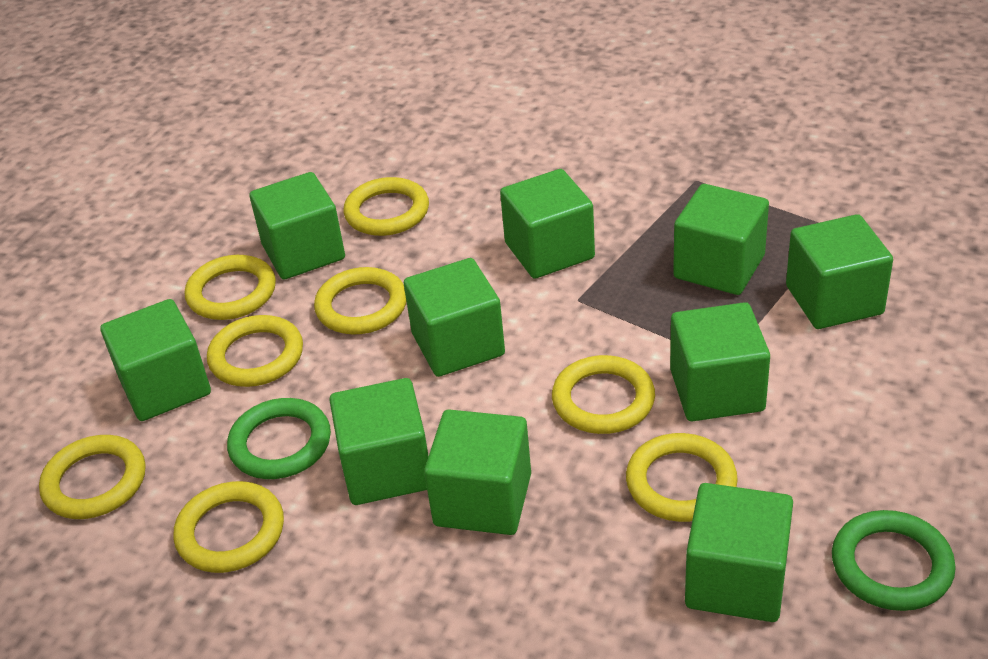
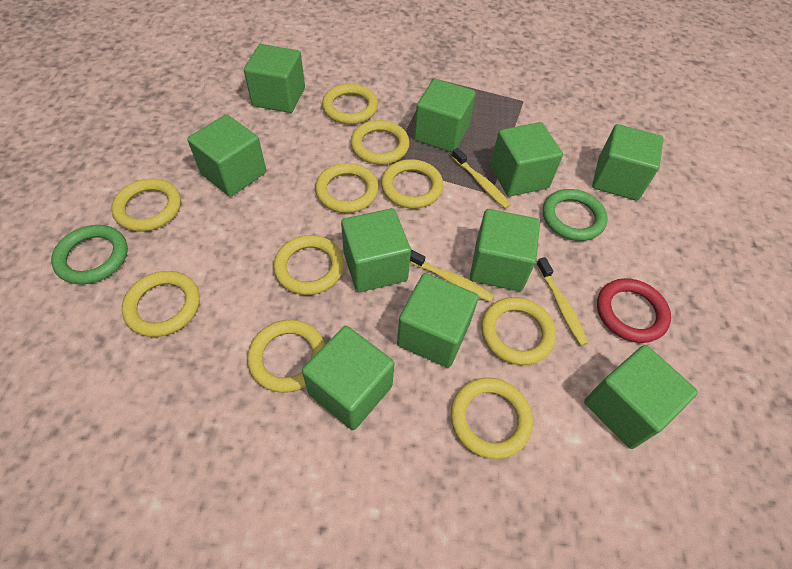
red ring: 0 -> 1
yellow ring: 8 -> 10
yellow toothbrush: 0 -> 3

